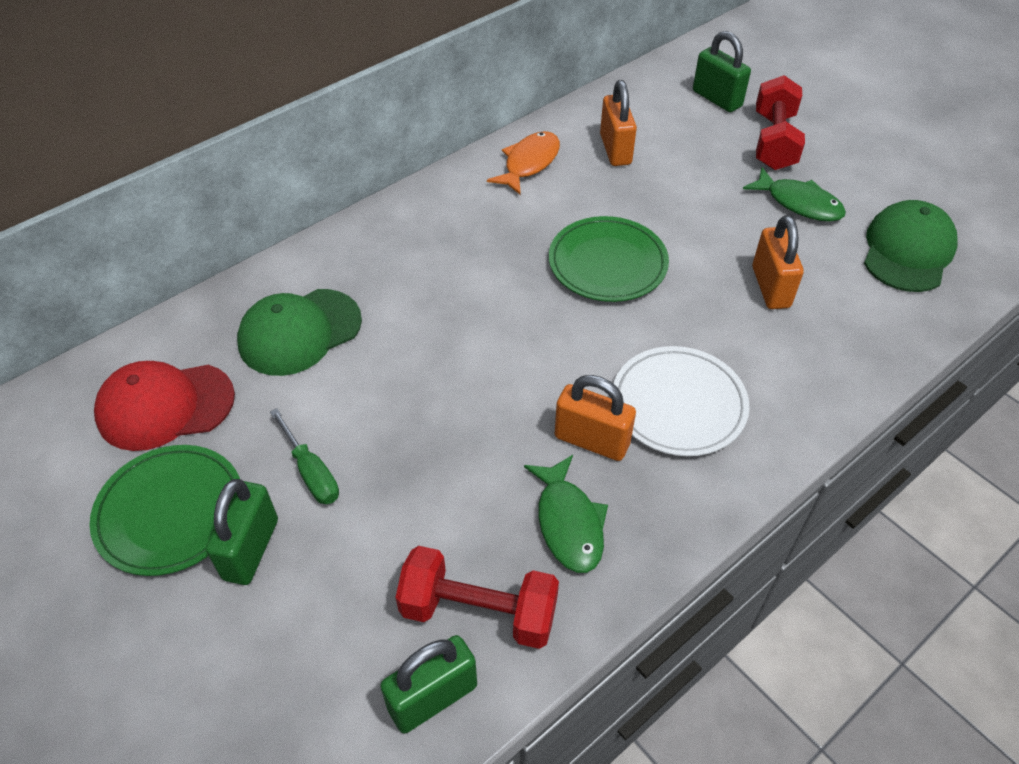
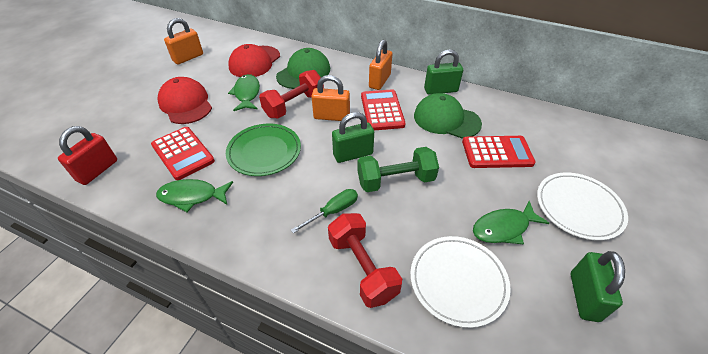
green dumbbell: 0 -> 1
green fish: 2 -> 3
green plate: 2 -> 1
orange fish: 1 -> 0
red calculator: 0 -> 3
red cap: 1 -> 2
red padlock: 0 -> 1
white plate: 1 -> 2

